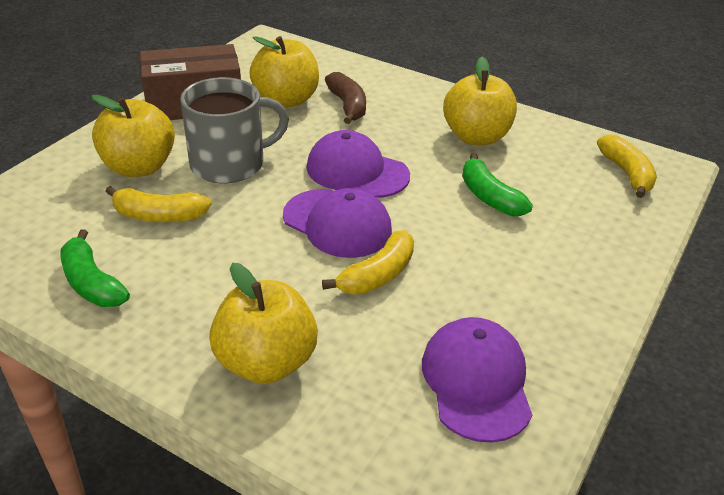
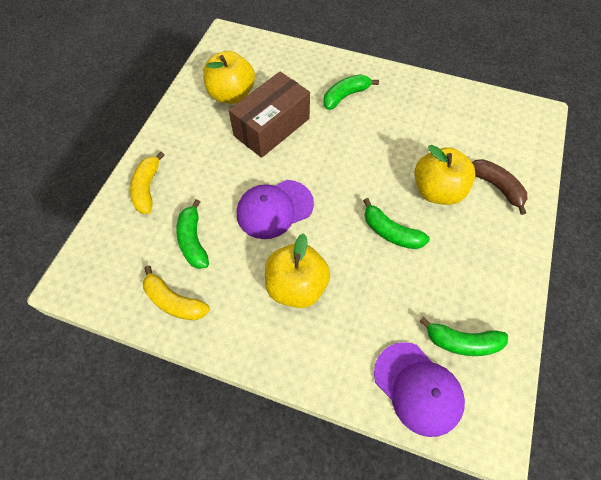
green banana: 2 -> 4
grey mug: 1 -> 0
purple cap: 3 -> 2
yellow apple: 4 -> 3
yellow banana: 3 -> 2

